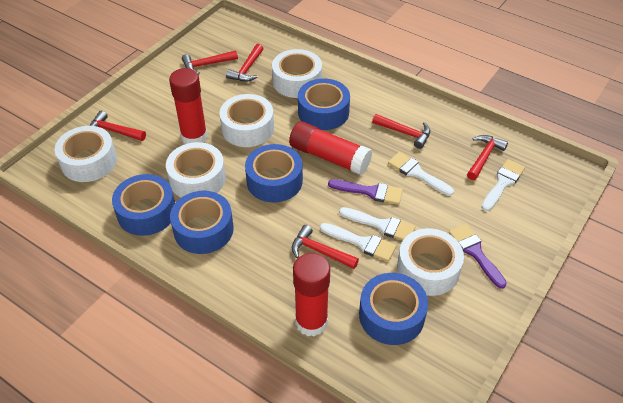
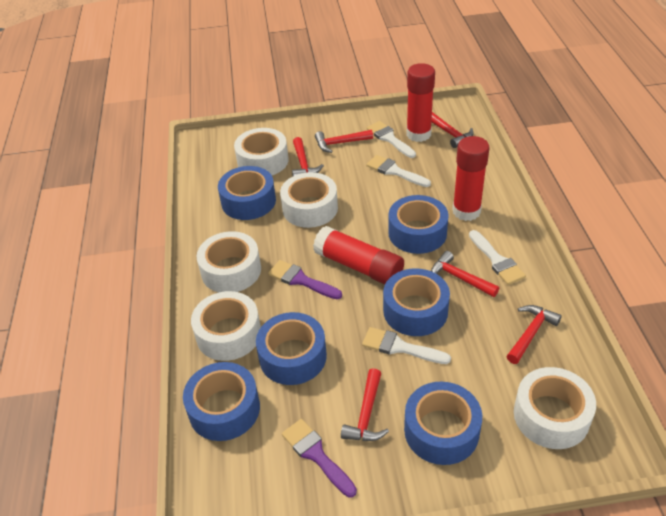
blue tape: 5 -> 6

